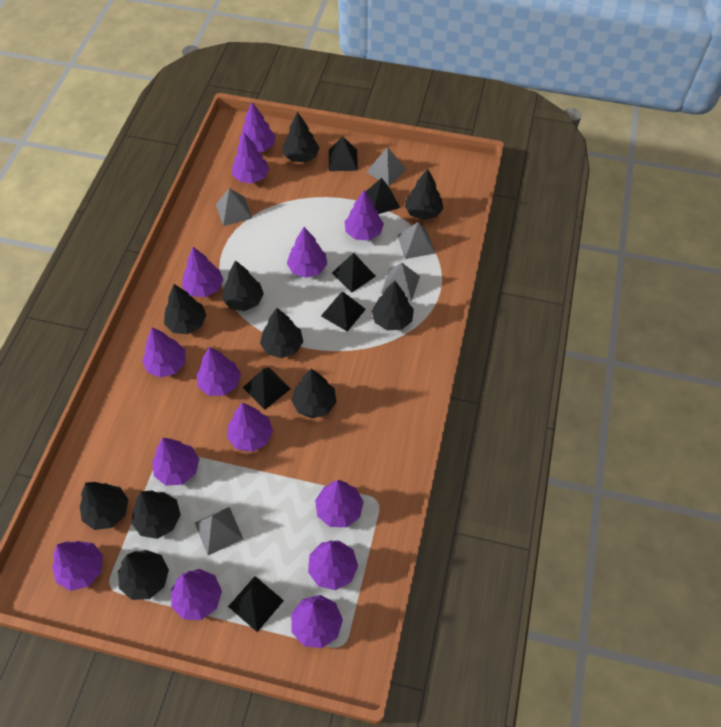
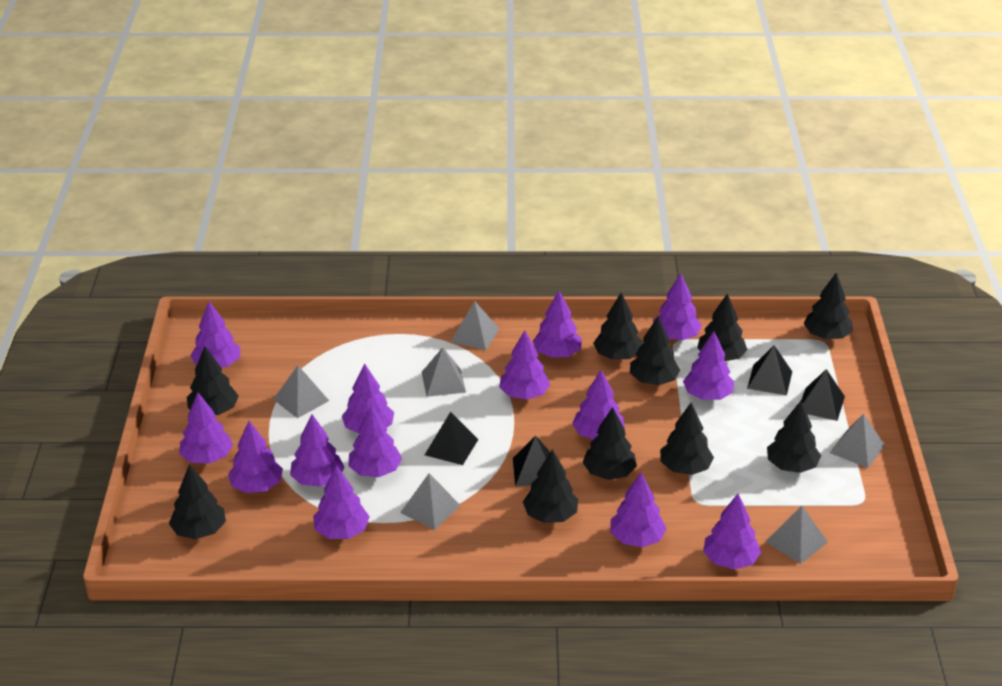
black pyramid: 6 -> 4
grey pyramid: 5 -> 6

